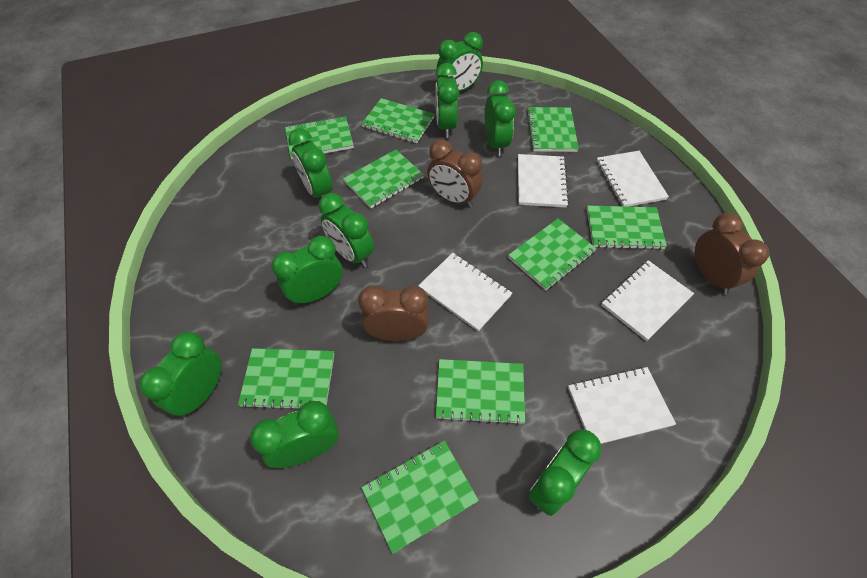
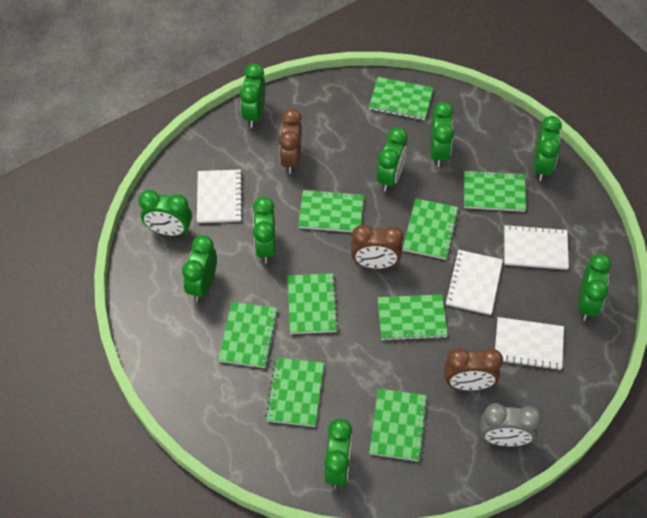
grey clock: 0 -> 1
white notebook: 5 -> 4

